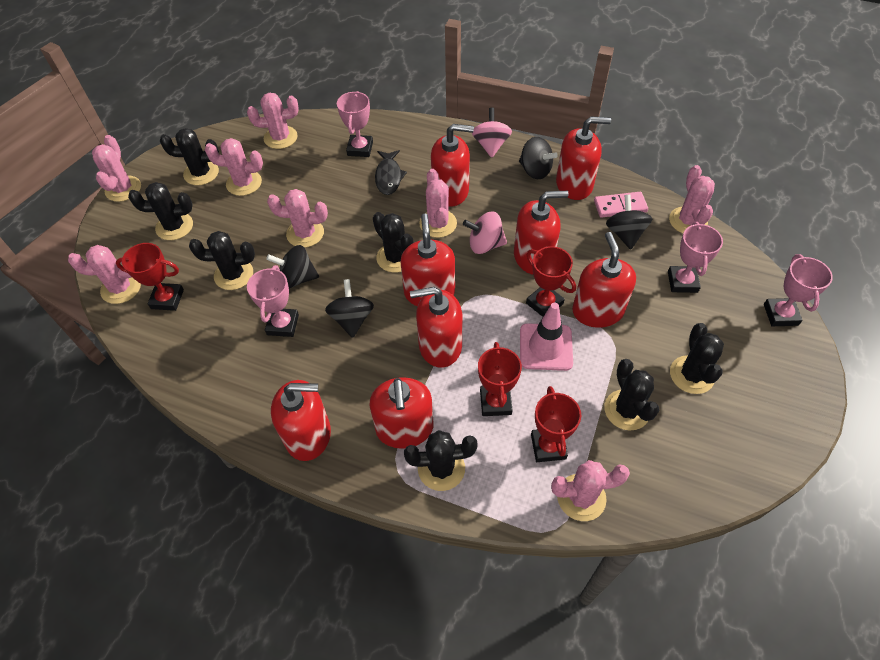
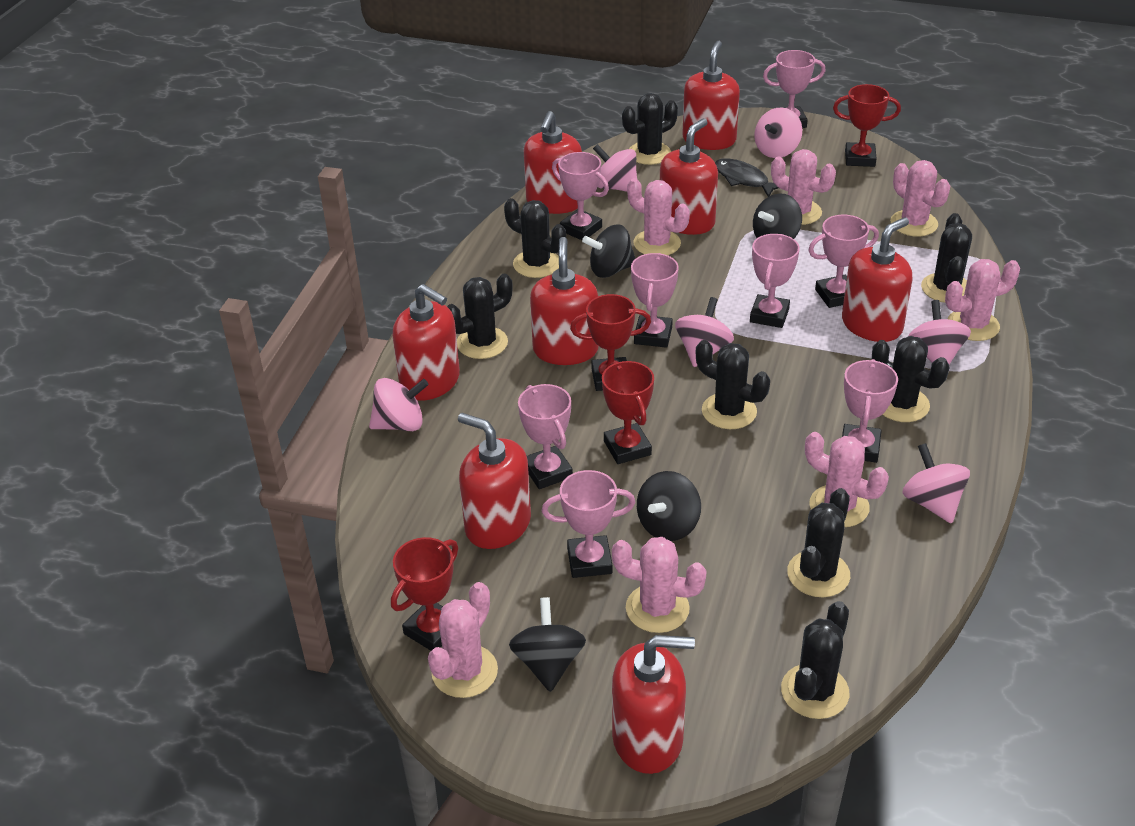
black cactus: 7 -> 8
pink cactus: 8 -> 7
pink domino: 1 -> 0
pink spinning top: 2 -> 6
pink traffic cone: 1 -> 0
pink trophy: 4 -> 8

